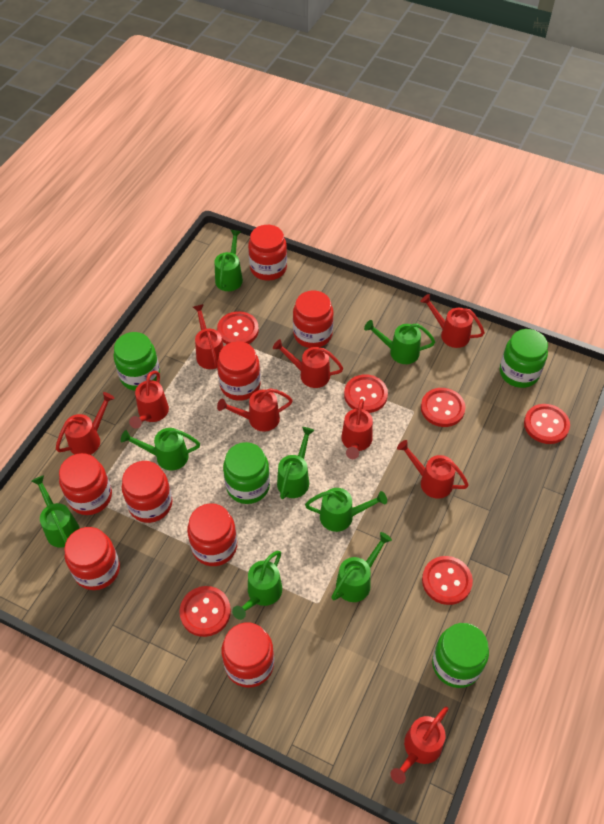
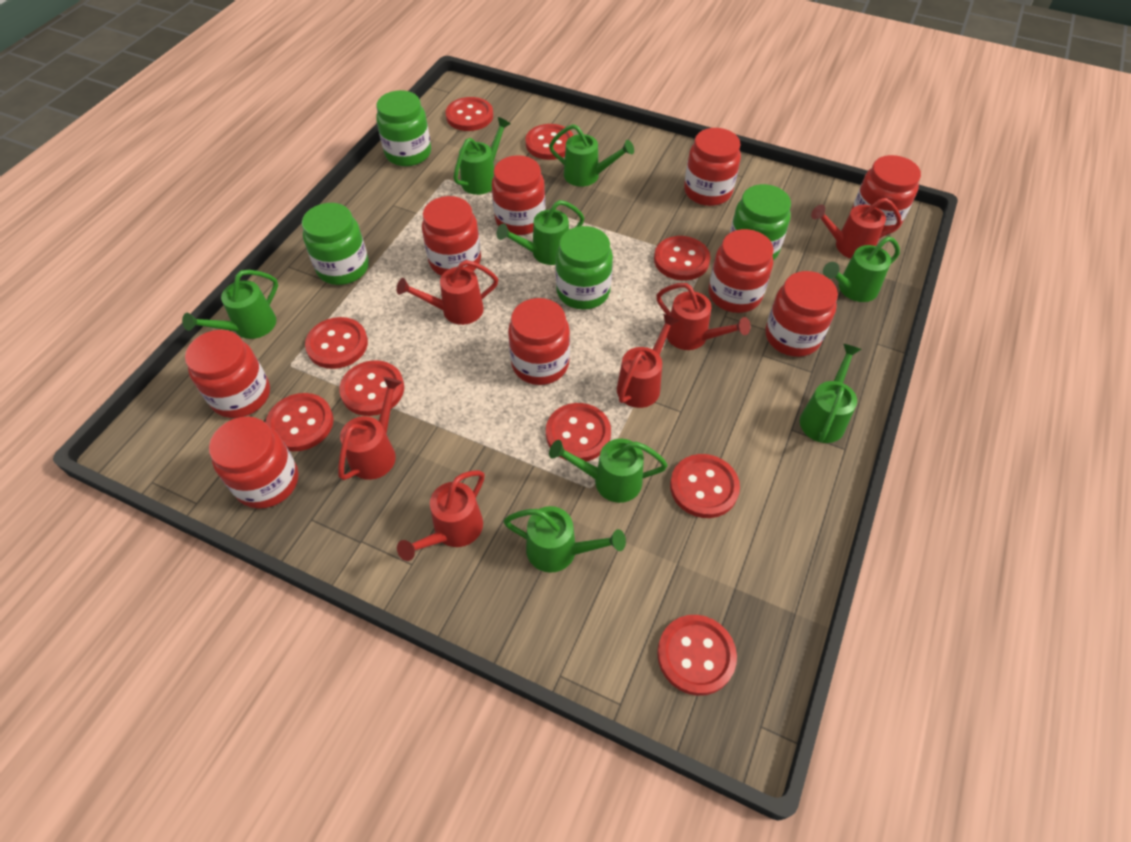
red button: 6 -> 9
red jar: 8 -> 9
red watering can: 9 -> 6

